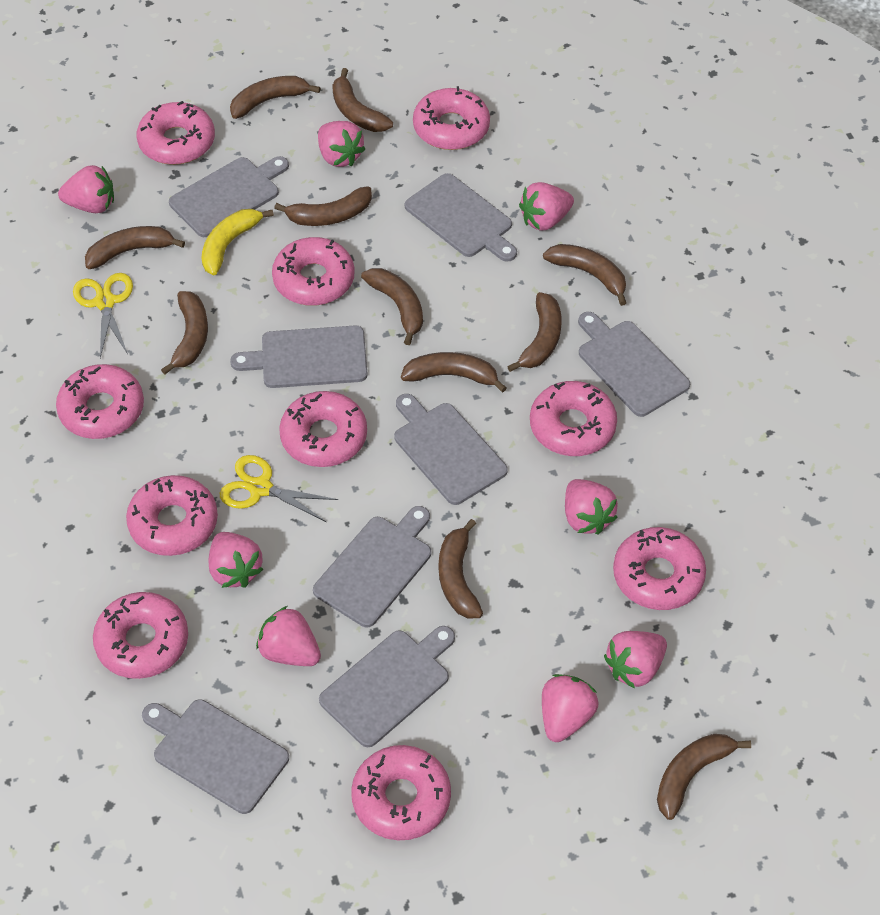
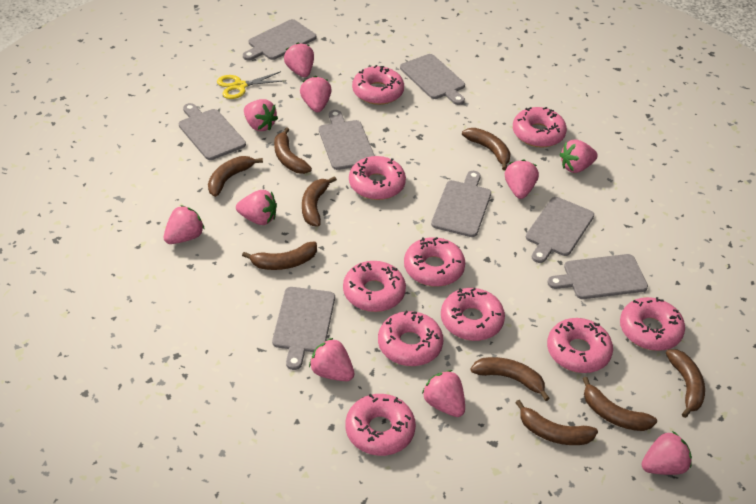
brown banana: 11 -> 9
pink strawberry: 8 -> 10
yellow banana: 1 -> 0
yellow scissors: 2 -> 1

